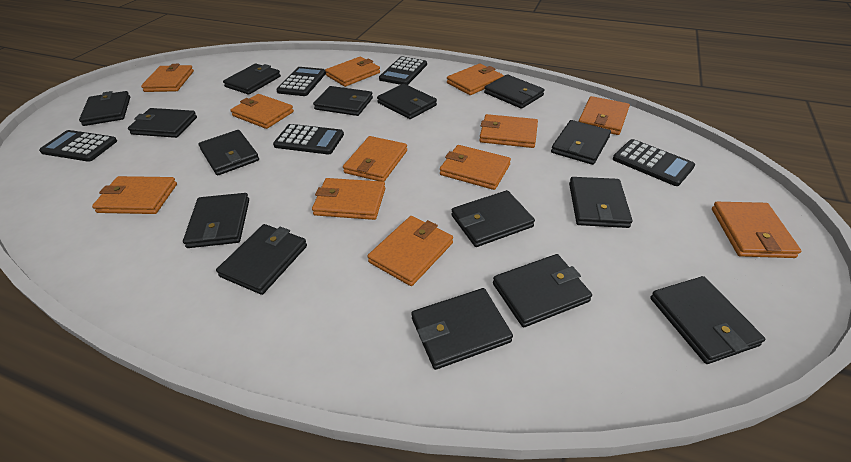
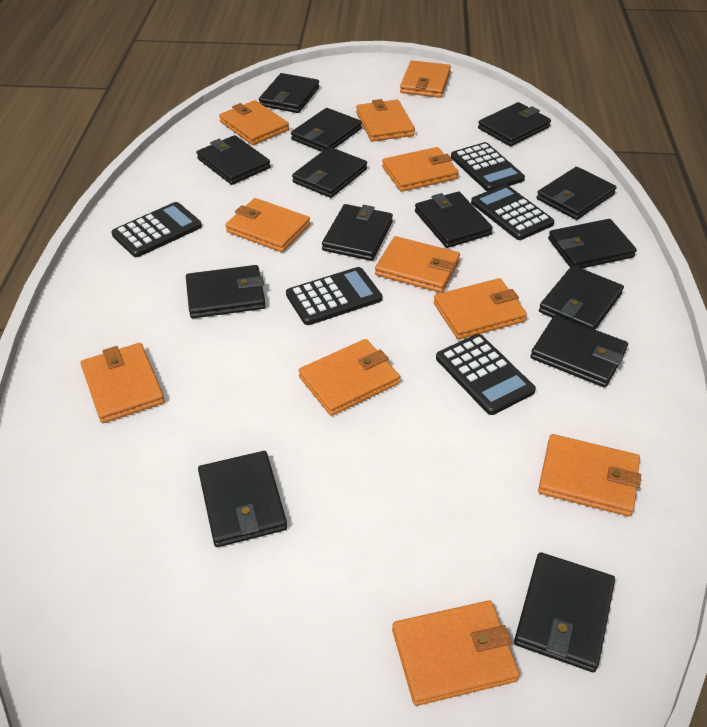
black wallet: 15 -> 14
orange wallet: 12 -> 11

